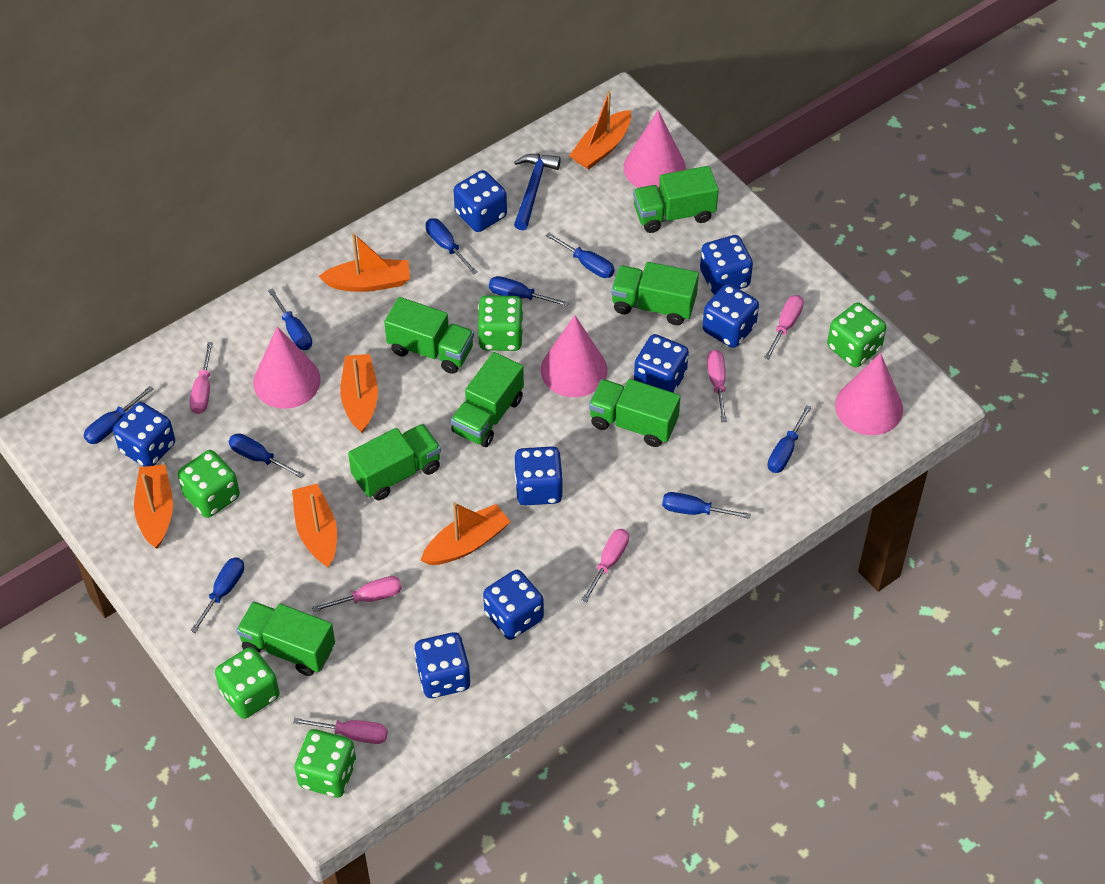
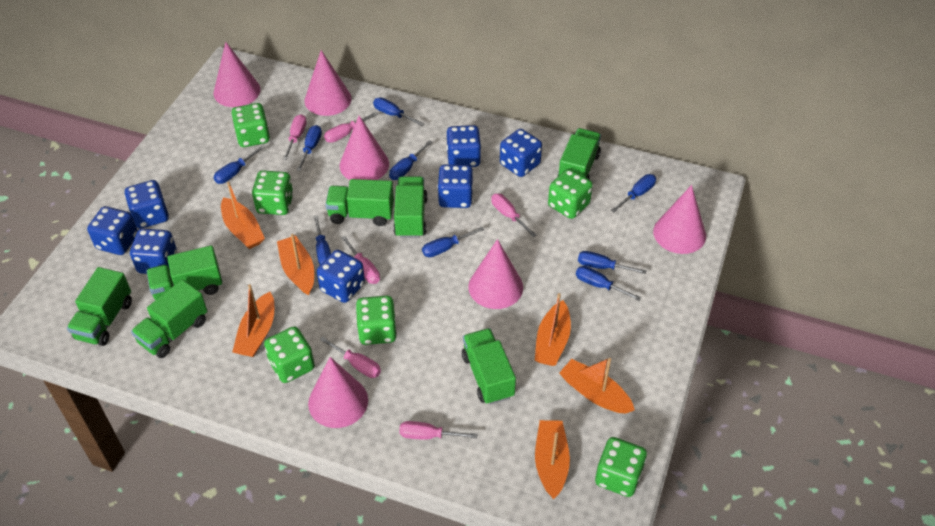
blue dice: 8 -> 7
blue hammer: 1 -> 0
green dice: 5 -> 6
pink cone: 4 -> 6

